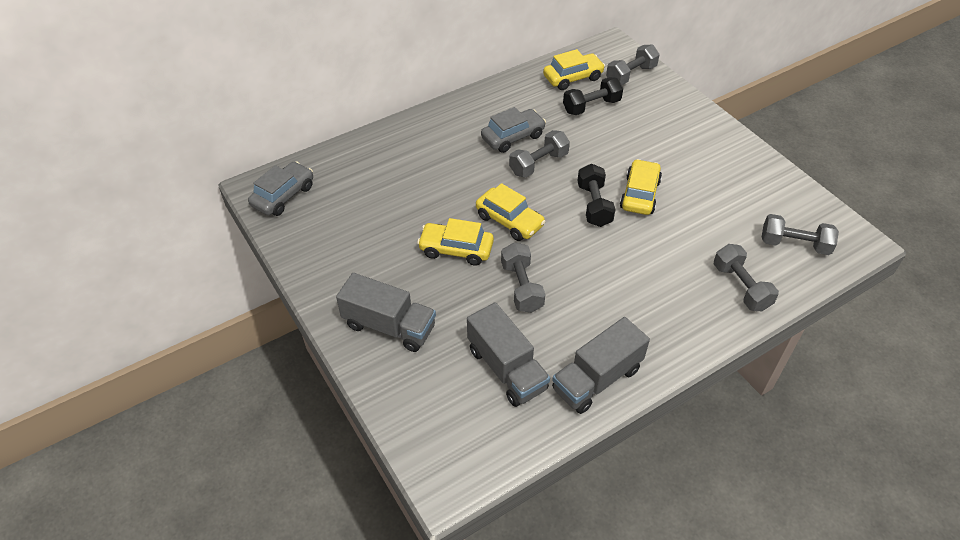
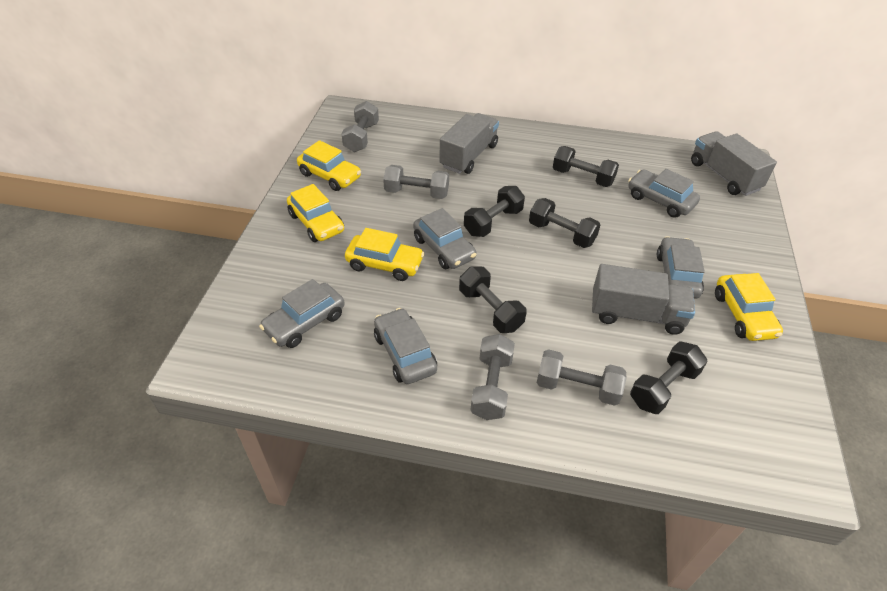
black dumbbell: 2 -> 5
grey car: 2 -> 5
grey dumbbell: 5 -> 4

